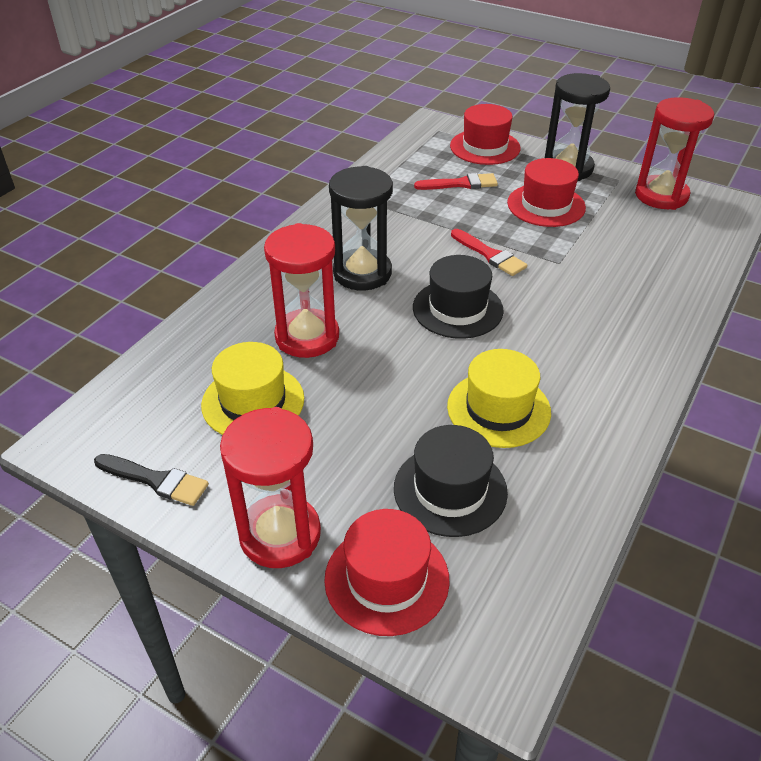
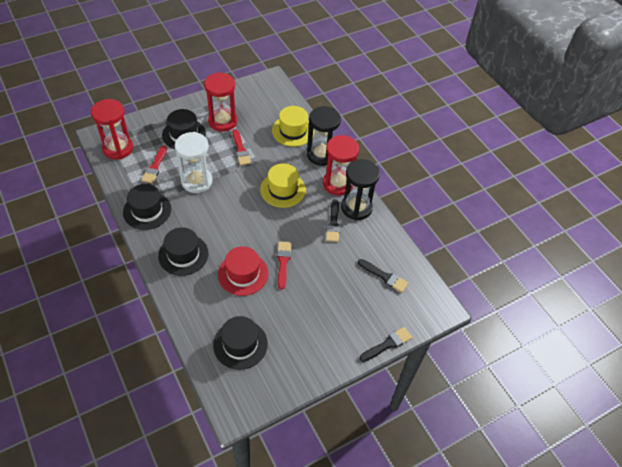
black brush: 1 -> 3
black hat: 2 -> 4
red brush: 2 -> 3
red hat: 3 -> 1
white hourglass: 0 -> 1

